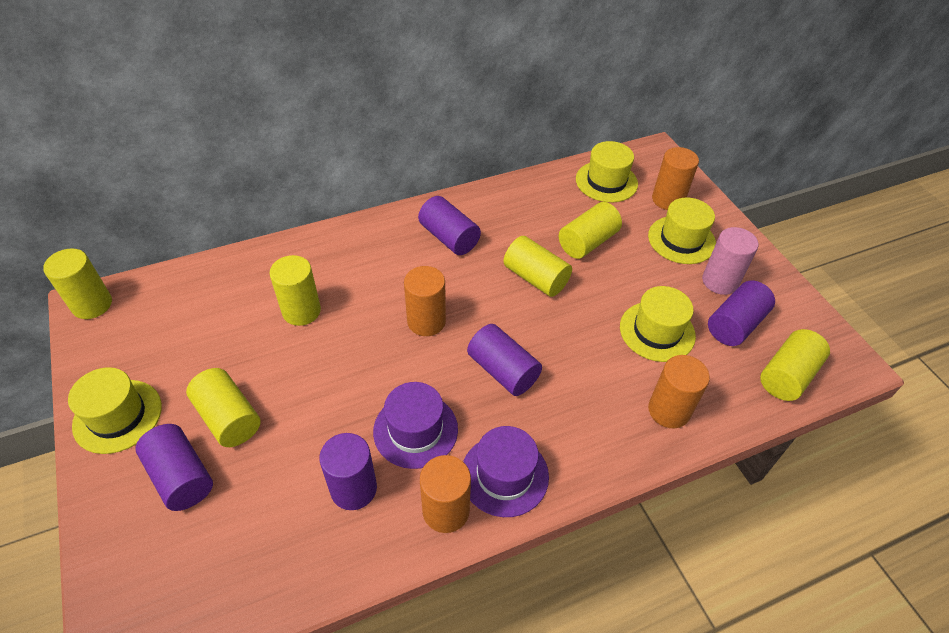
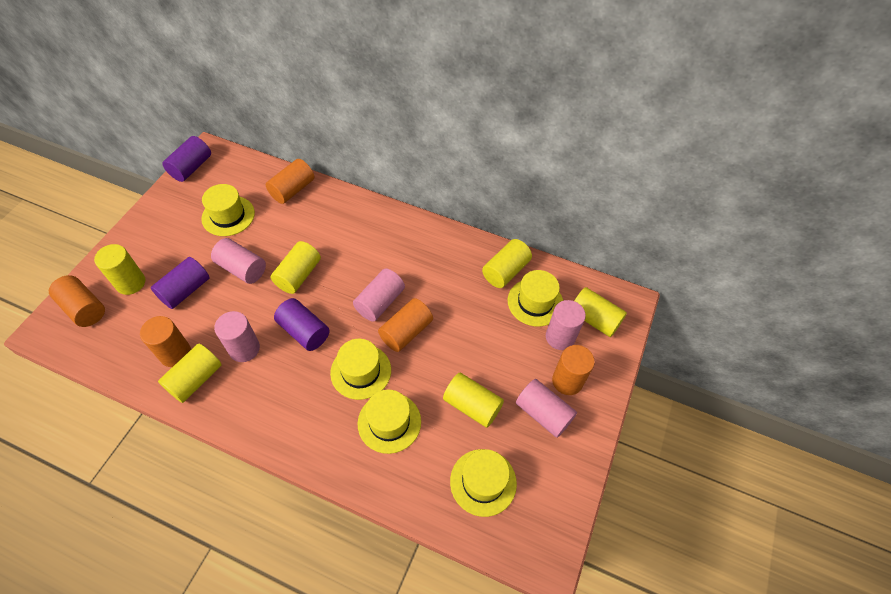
orange cylinder: 4 -> 5
pink cylinder: 1 -> 5
purple cylinder: 5 -> 3
purple hat: 2 -> 0
yellow hat: 4 -> 5

